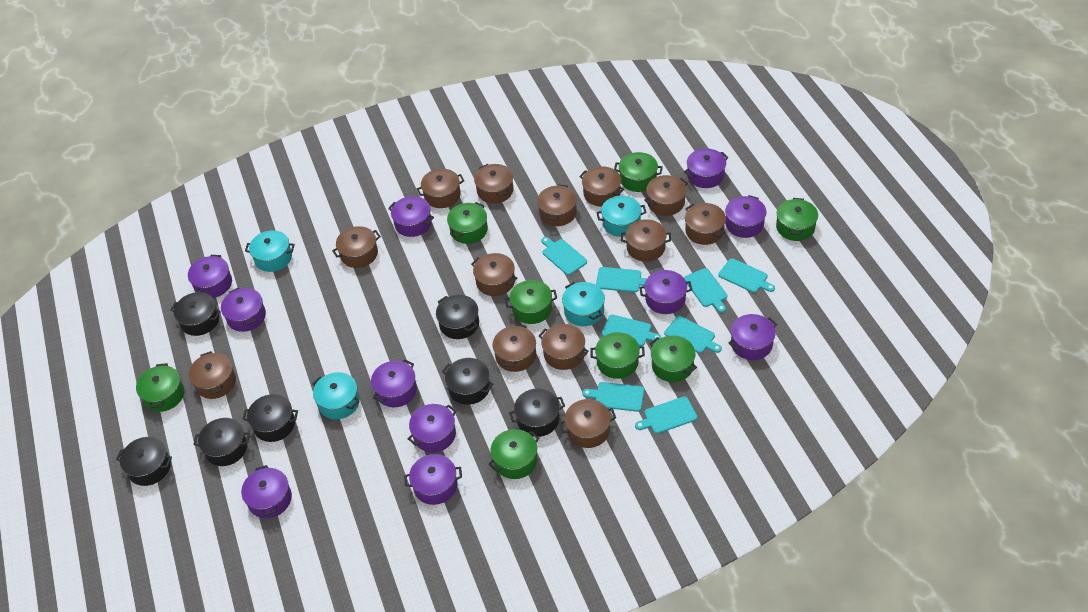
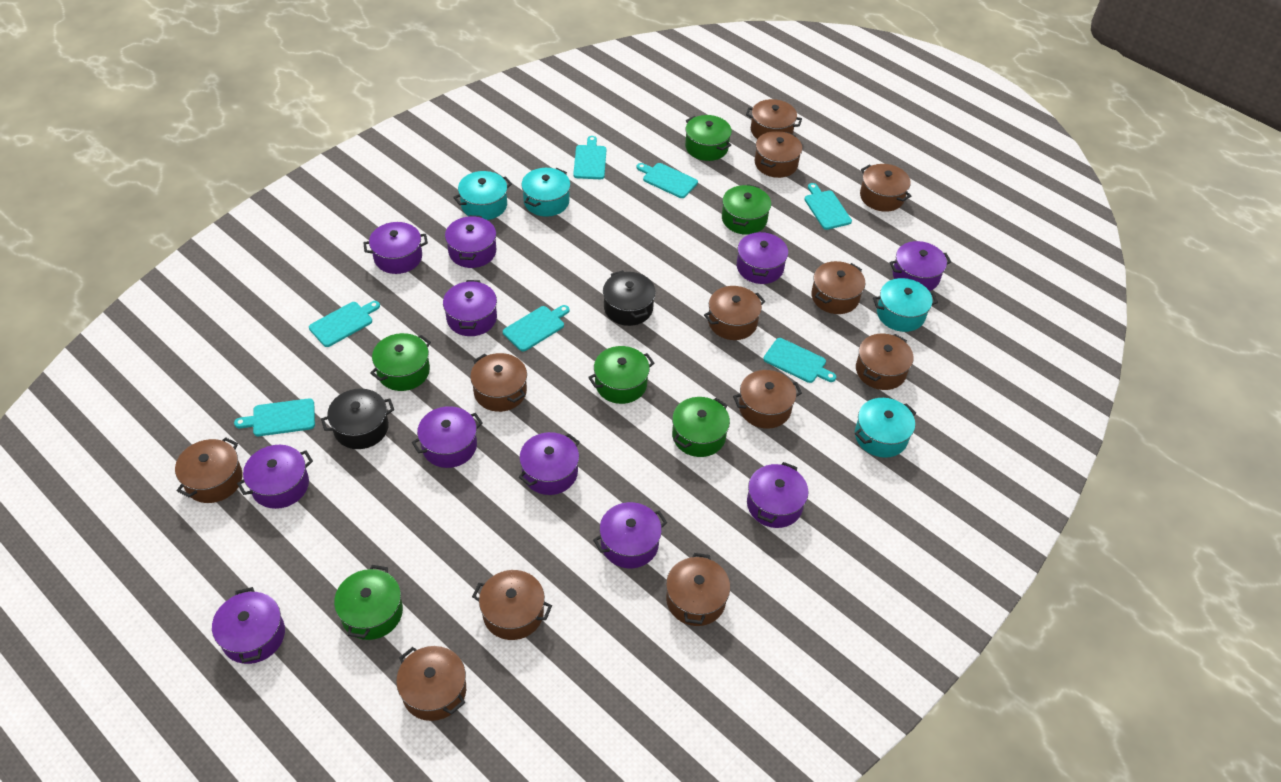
black pot: 7 -> 2
brown pot: 13 -> 12
green pot: 8 -> 6
turquoise cutting board: 8 -> 7

